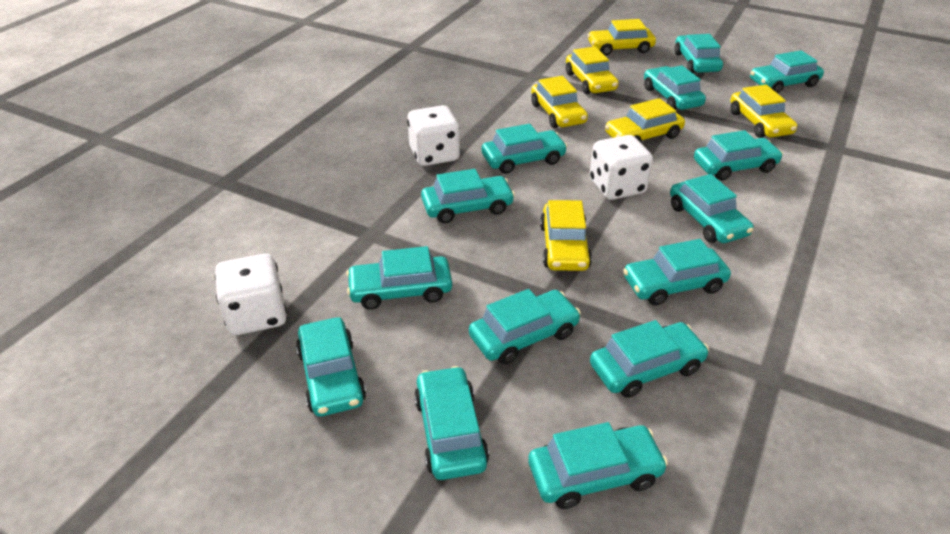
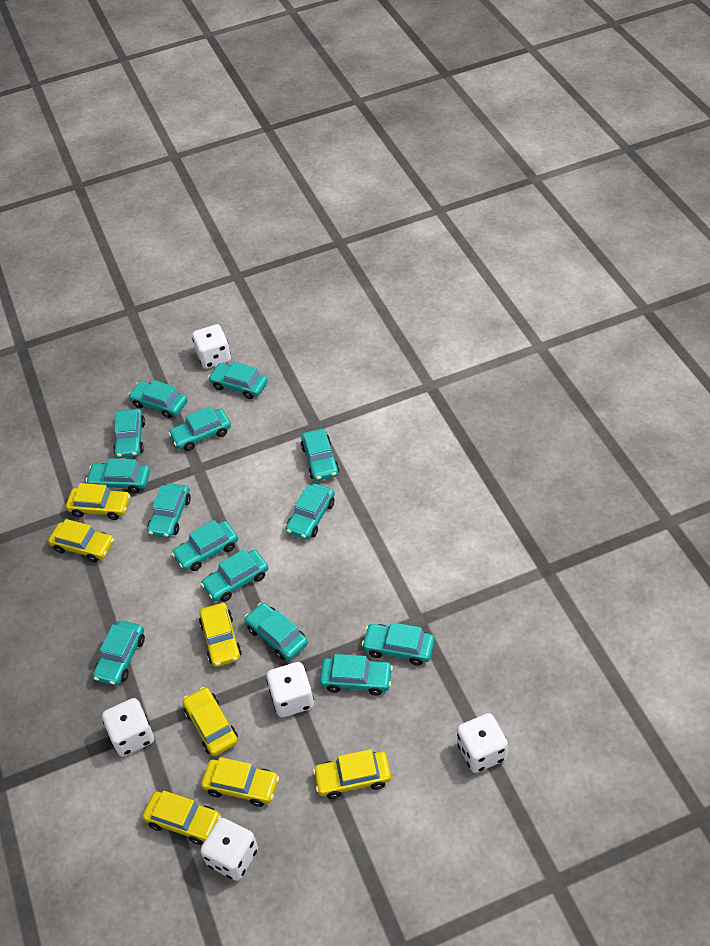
white dice: 3 -> 5
yellow car: 6 -> 7

